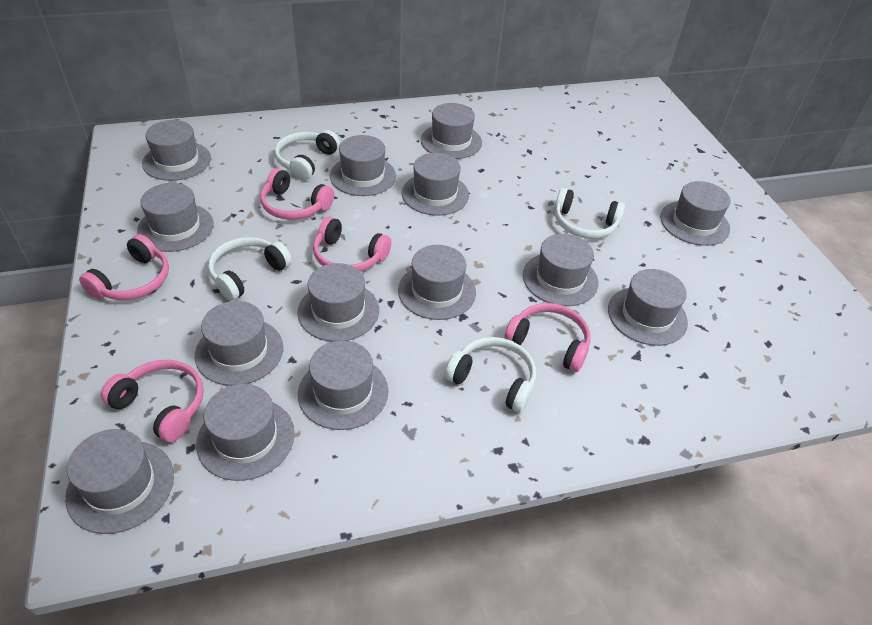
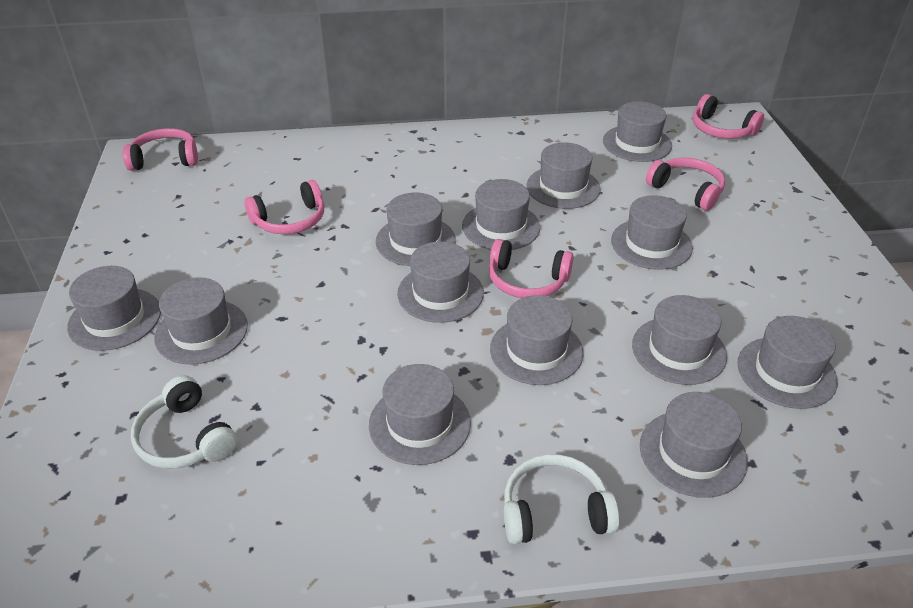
grey hat: 14 -> 13
white headphones: 4 -> 2

